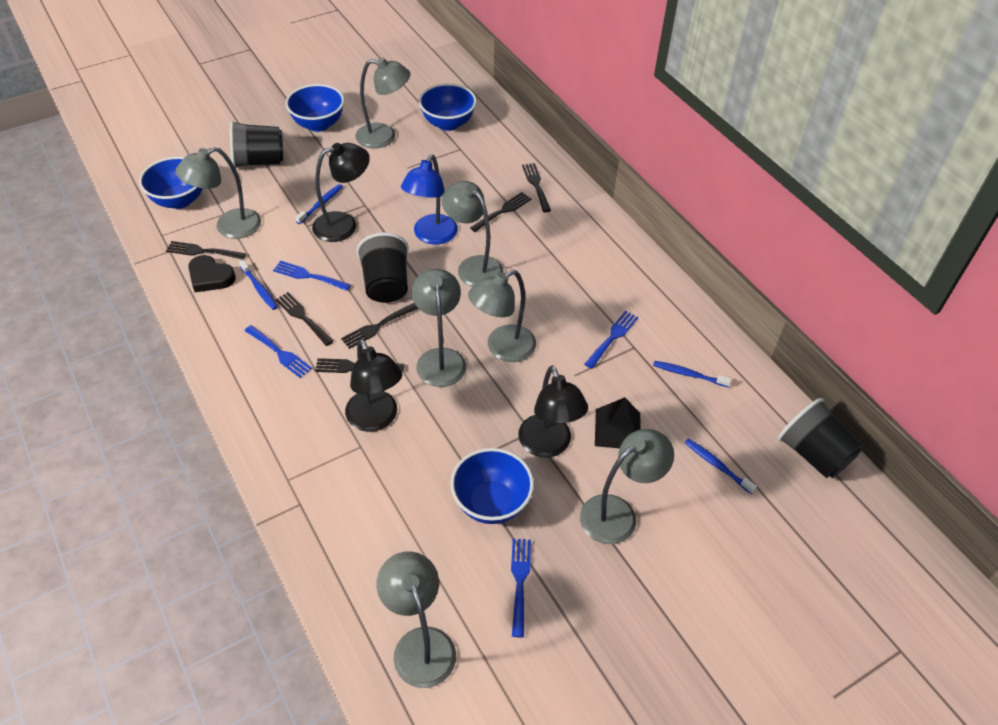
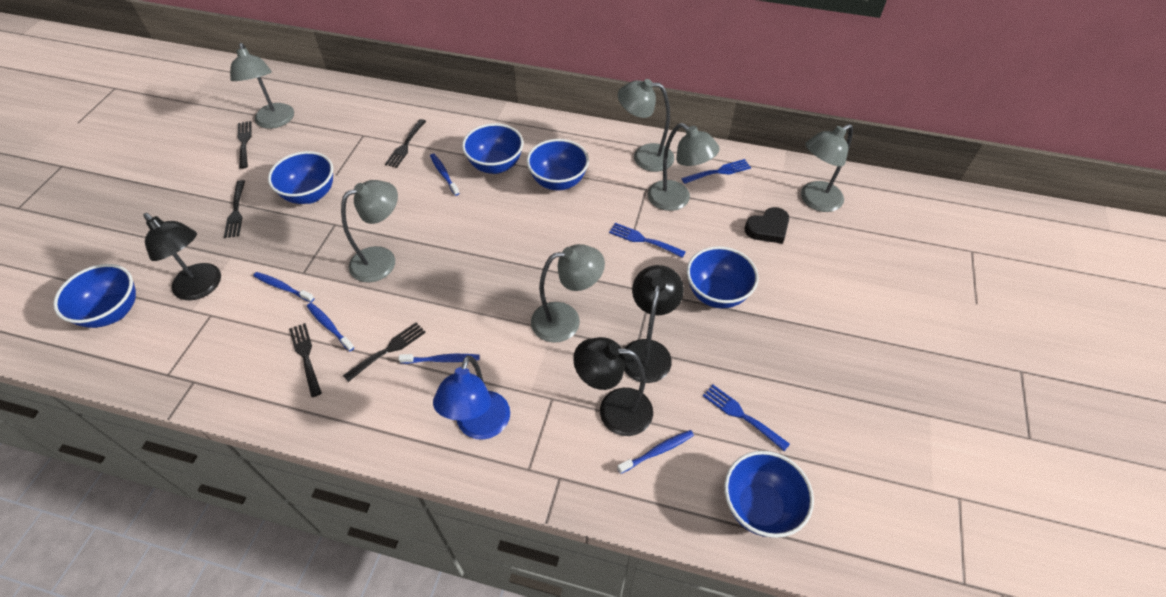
black cup: 3 -> 0
black fork: 6 -> 5
black pyramid: 1 -> 0
blue bowl: 4 -> 6
blue fork: 4 -> 3
blue toothbrush: 4 -> 5
grey lamp: 7 -> 6

